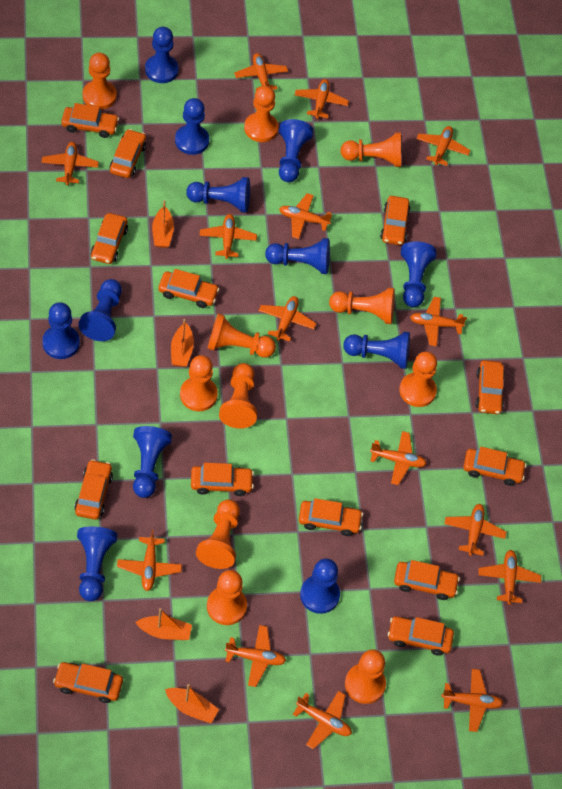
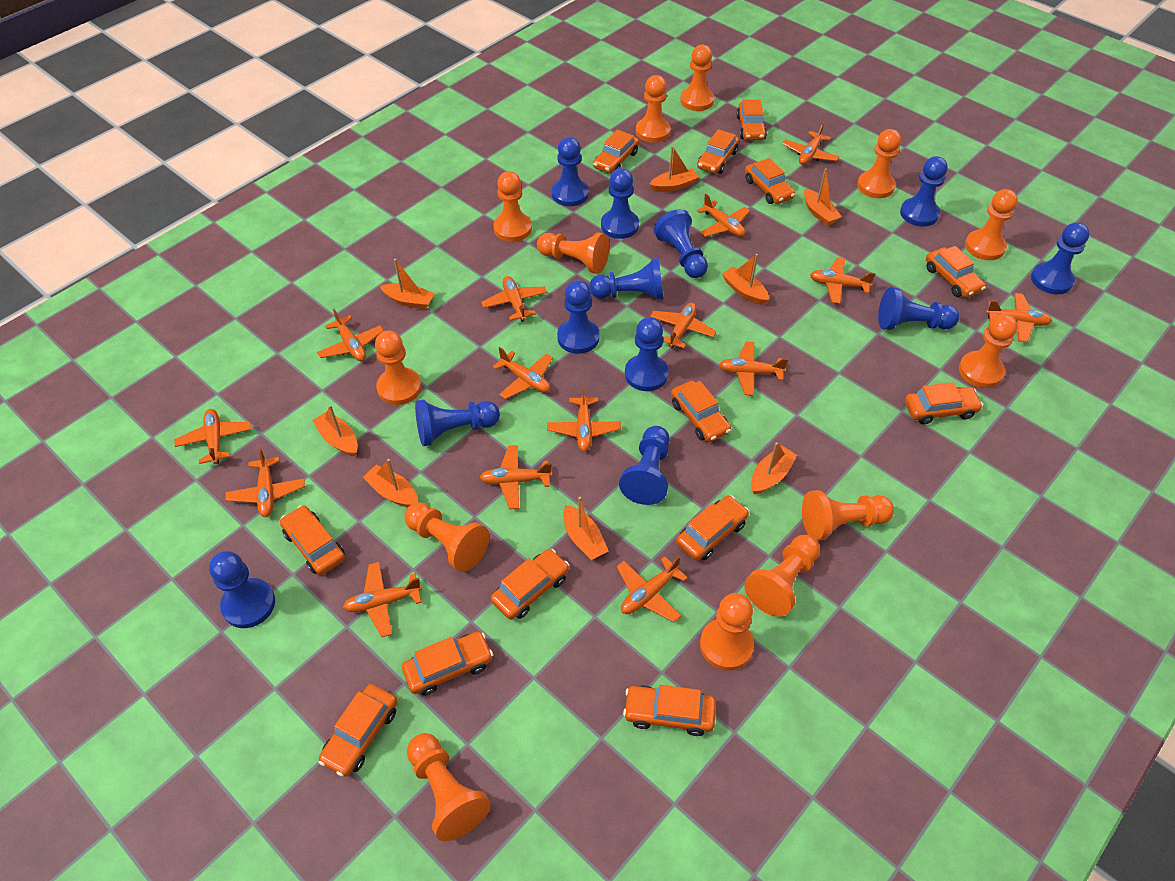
orange boat: 4 -> 8
orange pawn: 11 -> 13

